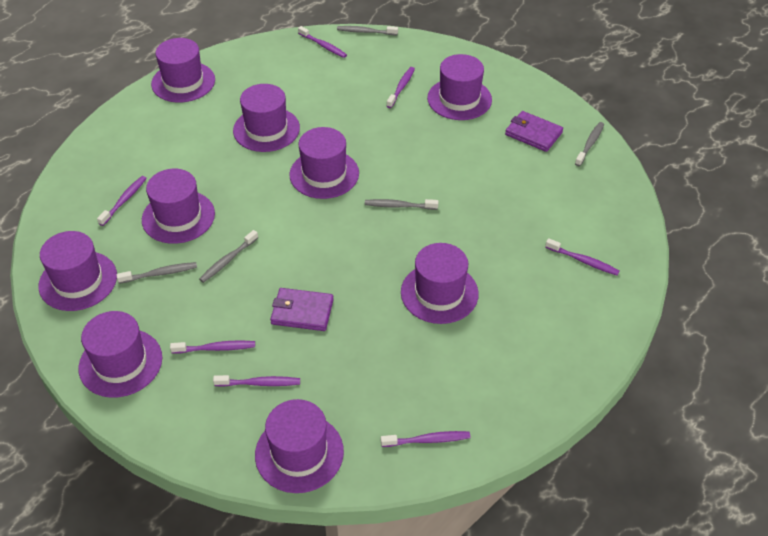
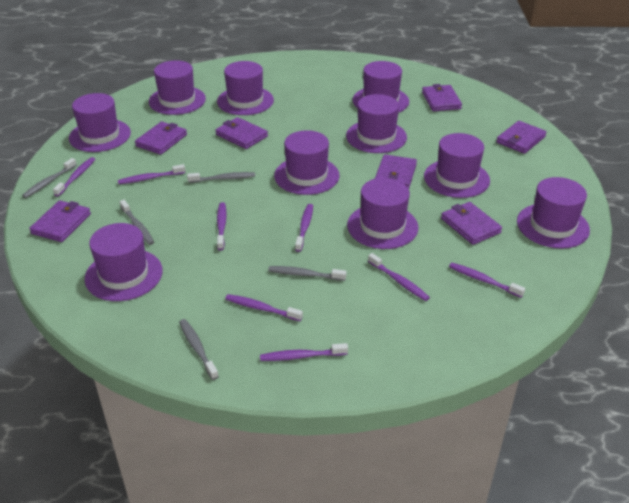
purple hat: 9 -> 10
purple toothbrush: 7 -> 8
purple wallet: 2 -> 7

